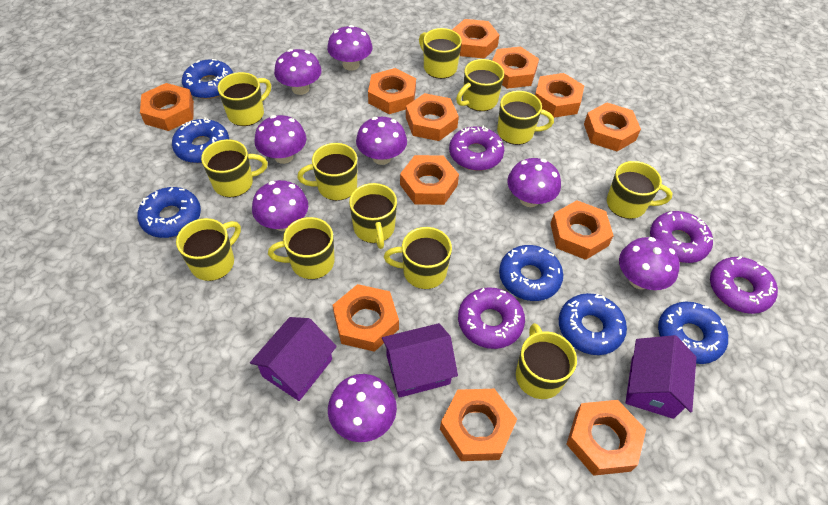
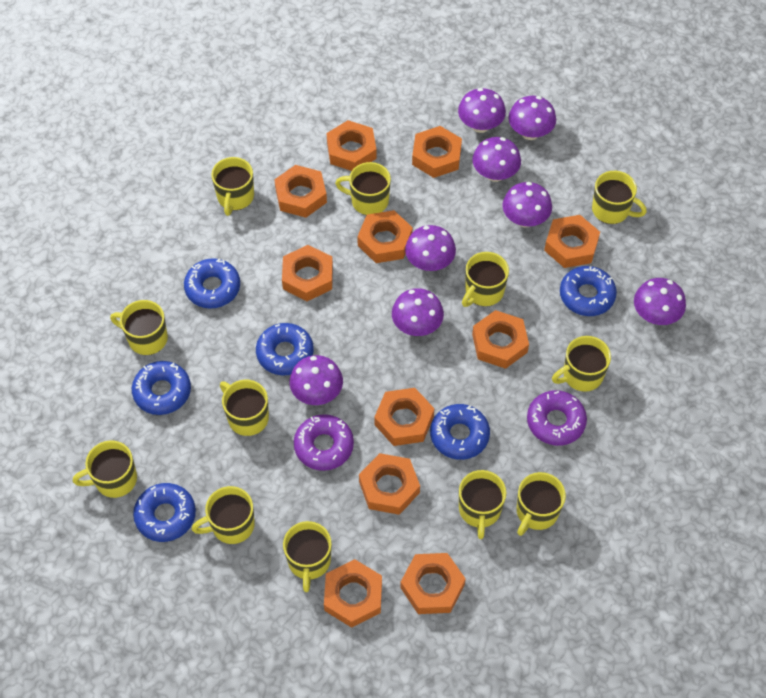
orange nut: 12 -> 11
purple donut: 4 -> 2
purple house: 3 -> 0

